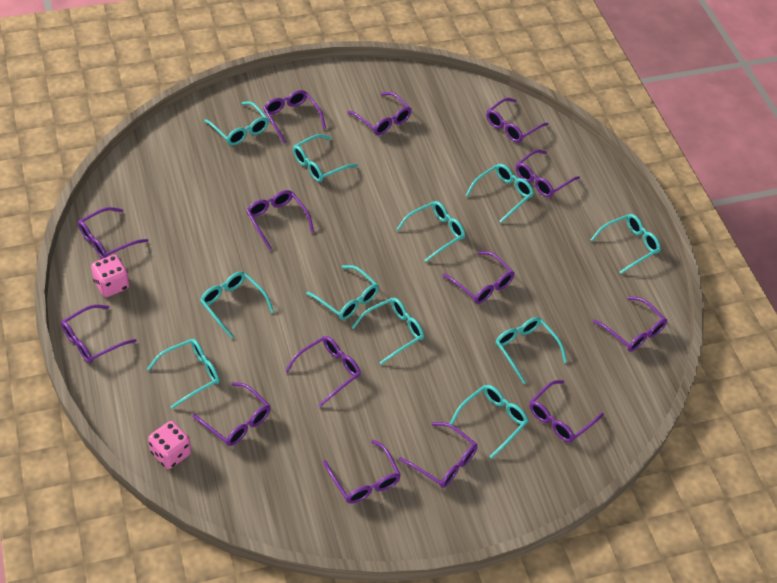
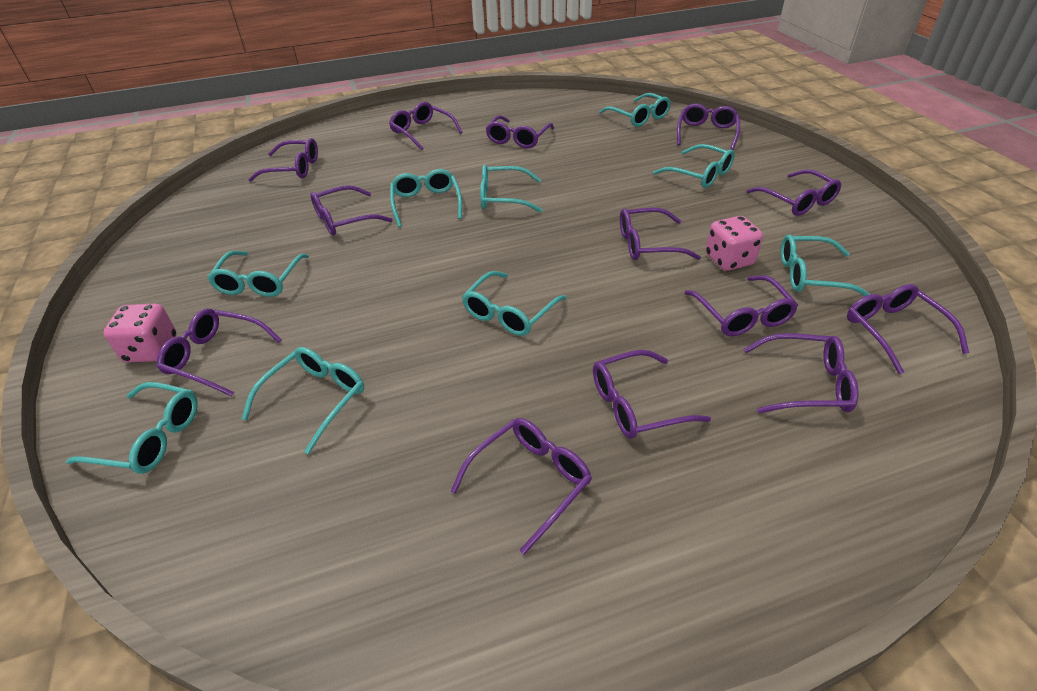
purple glasses: 14 -> 13
turquoise glasses: 11 -> 9

